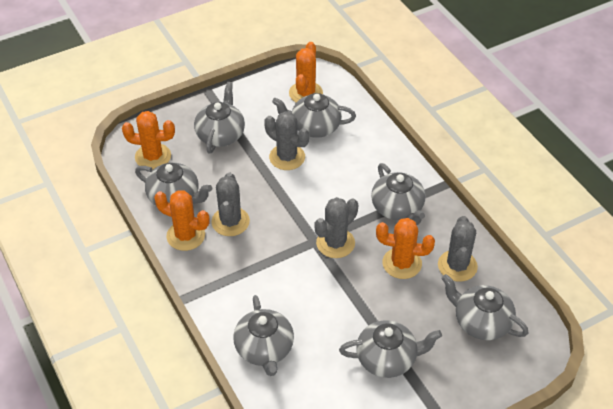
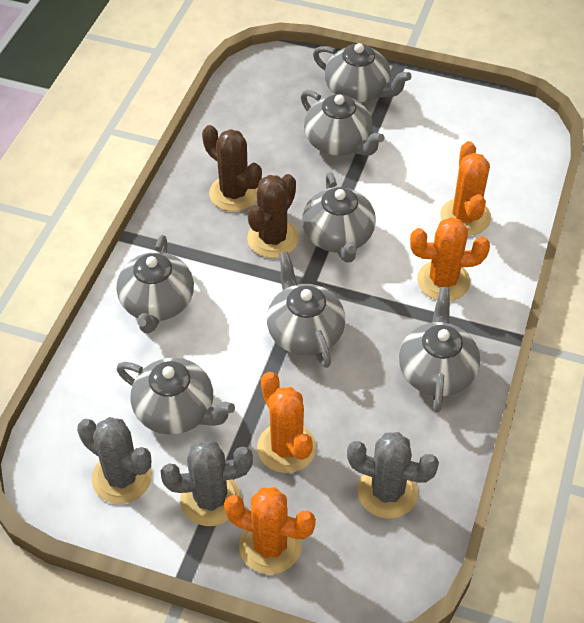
brown cactus: 0 -> 2
grey cactus: 4 -> 3

